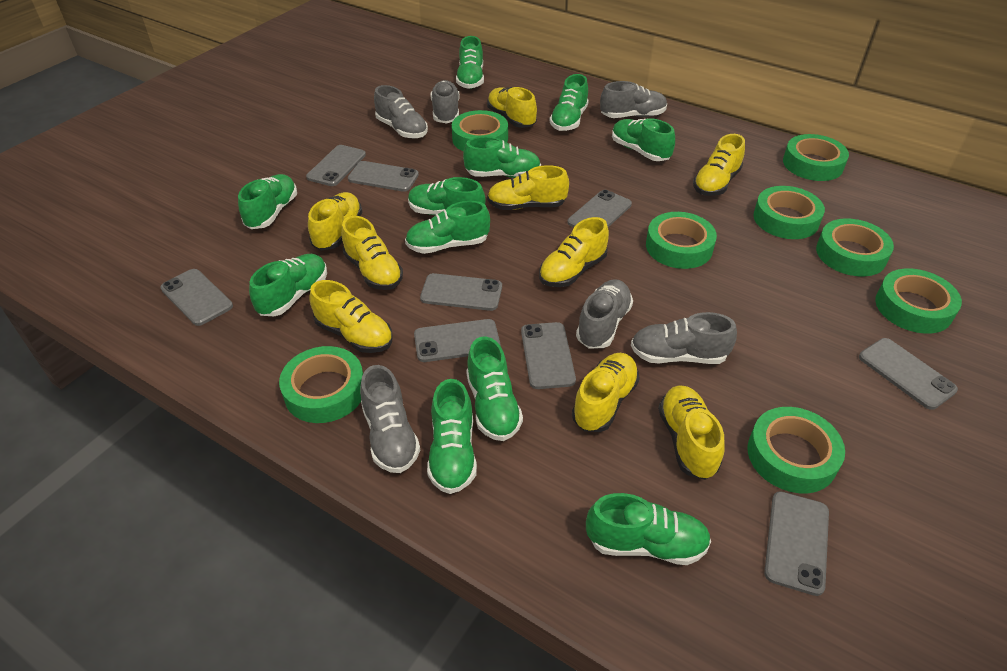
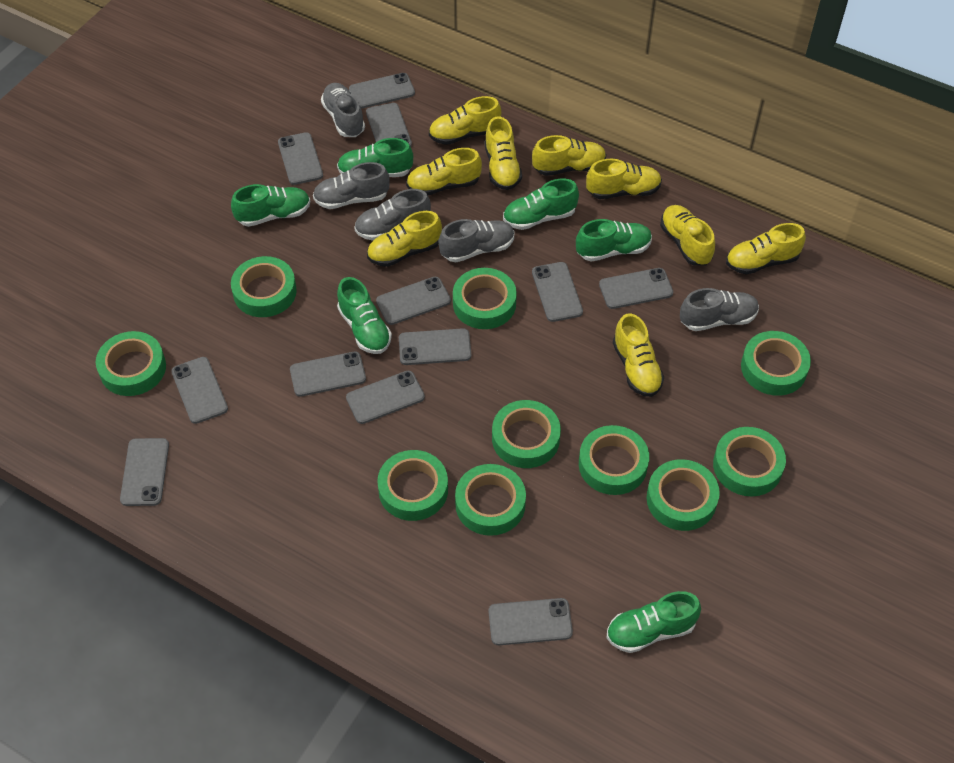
green shoe: 11 -> 6
green tape: 8 -> 10
grey phone: 9 -> 12
grey shoe: 6 -> 5

